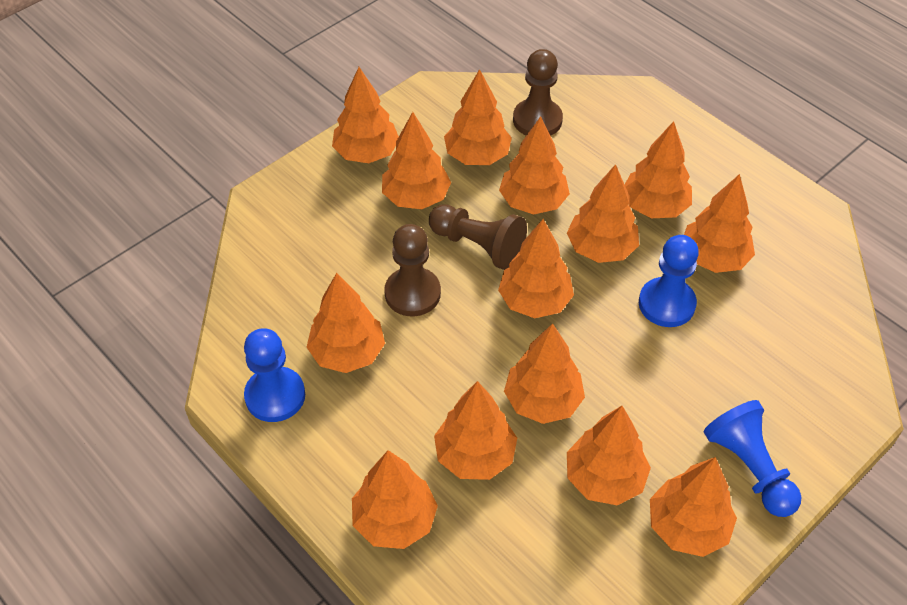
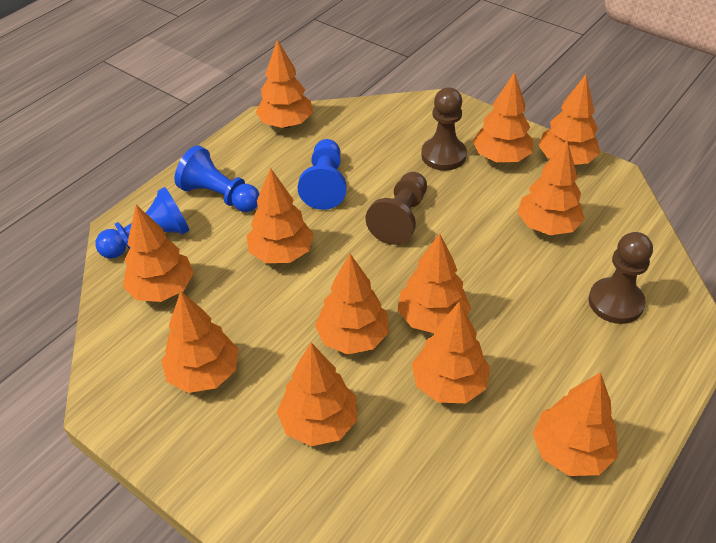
orange tree: 14 -> 12

